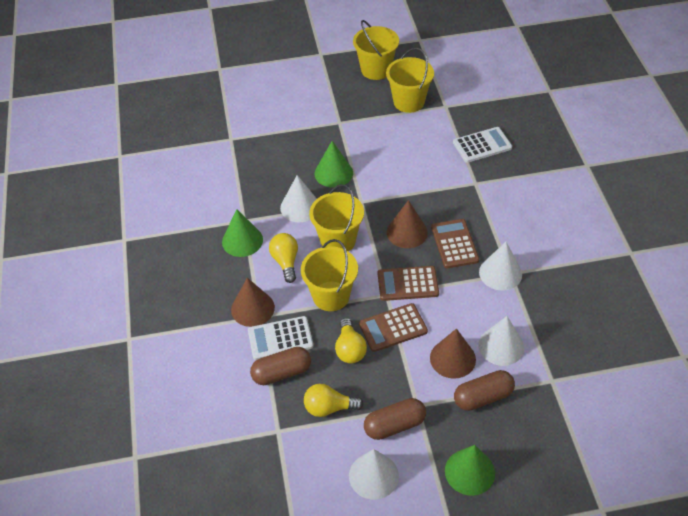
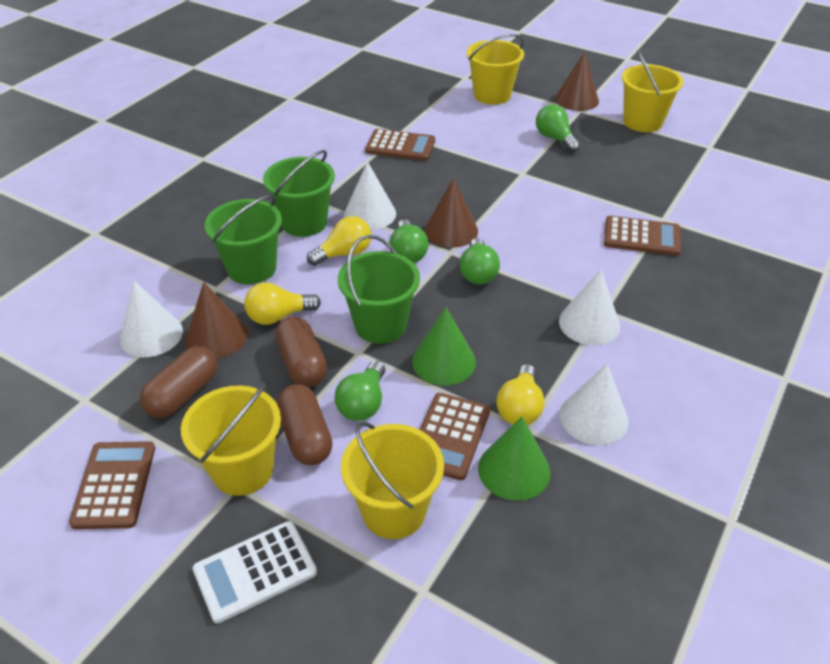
brown calculator: 3 -> 4
green bucket: 0 -> 3
green cone: 3 -> 2
green light bulb: 0 -> 4
white calculator: 2 -> 1

